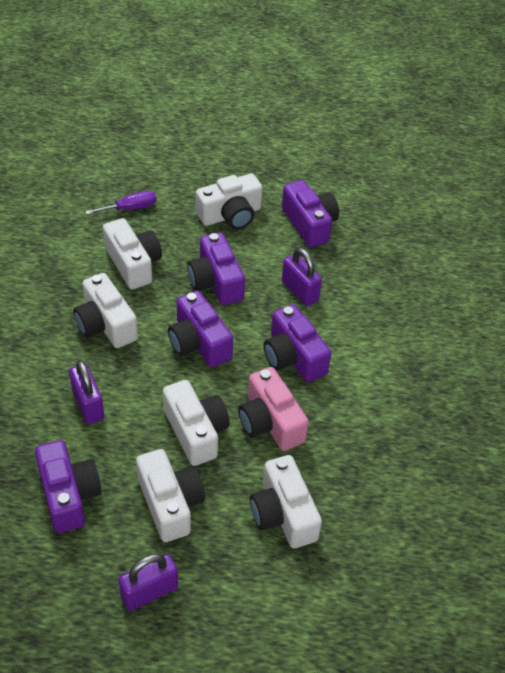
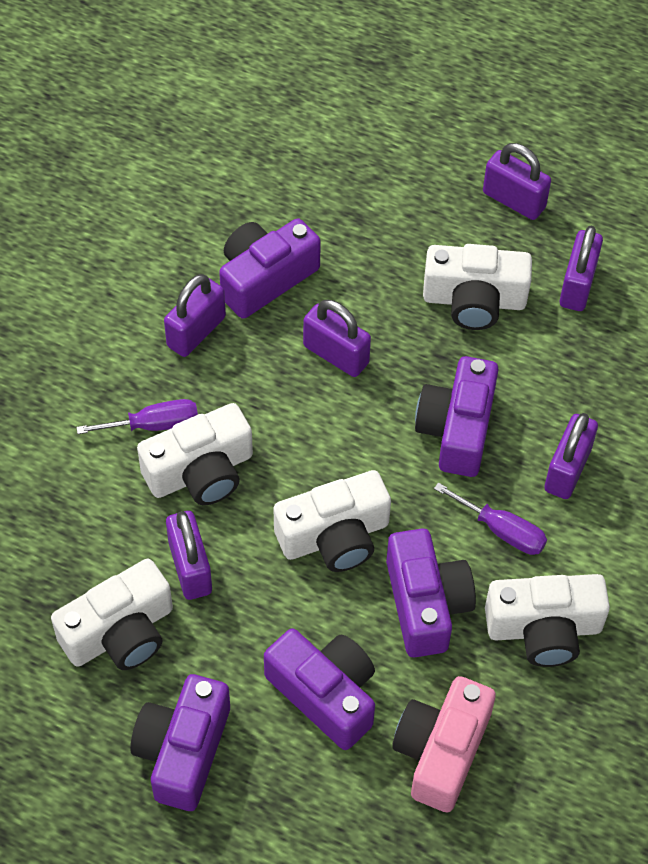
purple padlock: 3 -> 6
purple screwdriver: 1 -> 2
white camera: 6 -> 5

